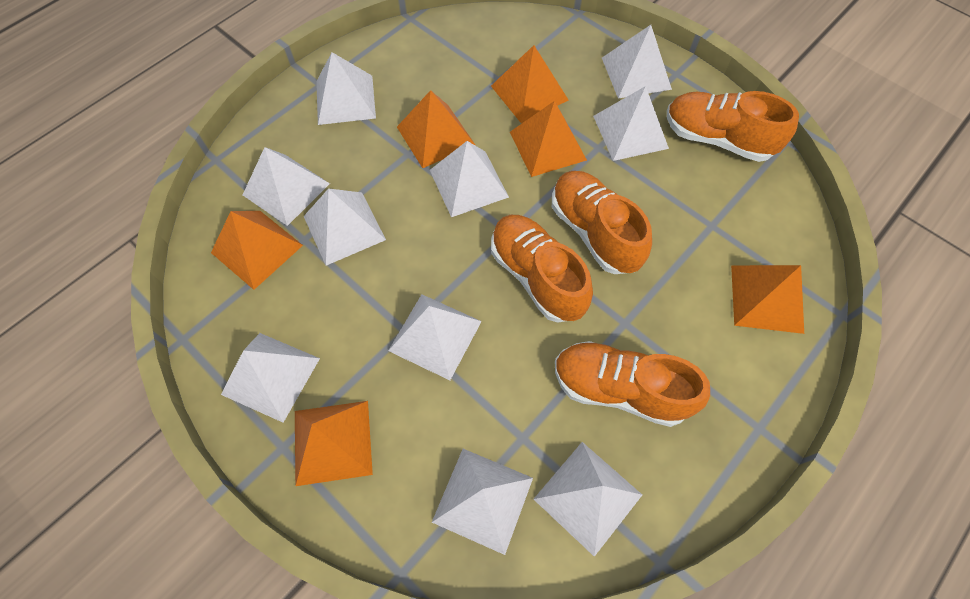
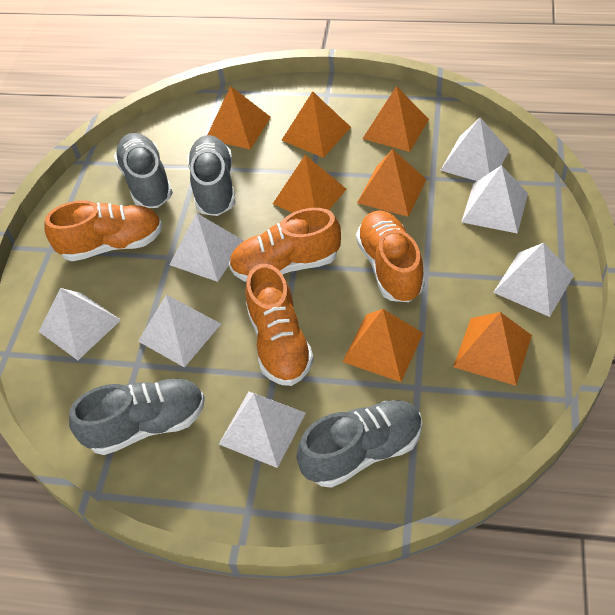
grey shoe: 0 -> 4
orange pyramid: 6 -> 7
white pyramid: 10 -> 7

